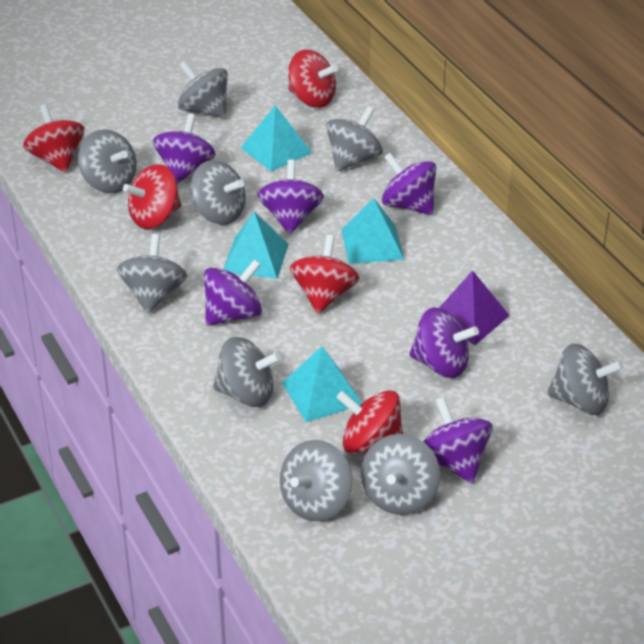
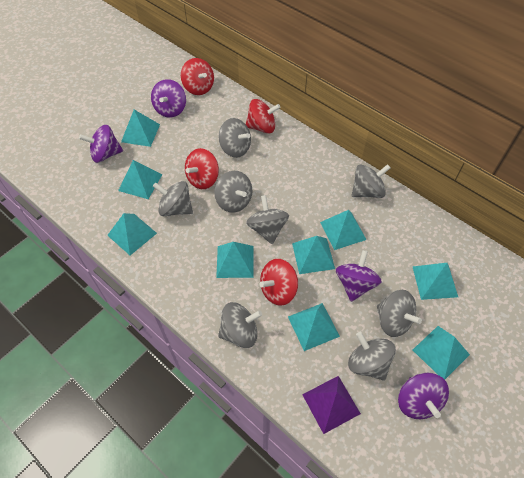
grey spinning top: 9 -> 8
purple spinning top: 6 -> 4
red spinning top: 5 -> 4
turquoise pyramid: 4 -> 9

